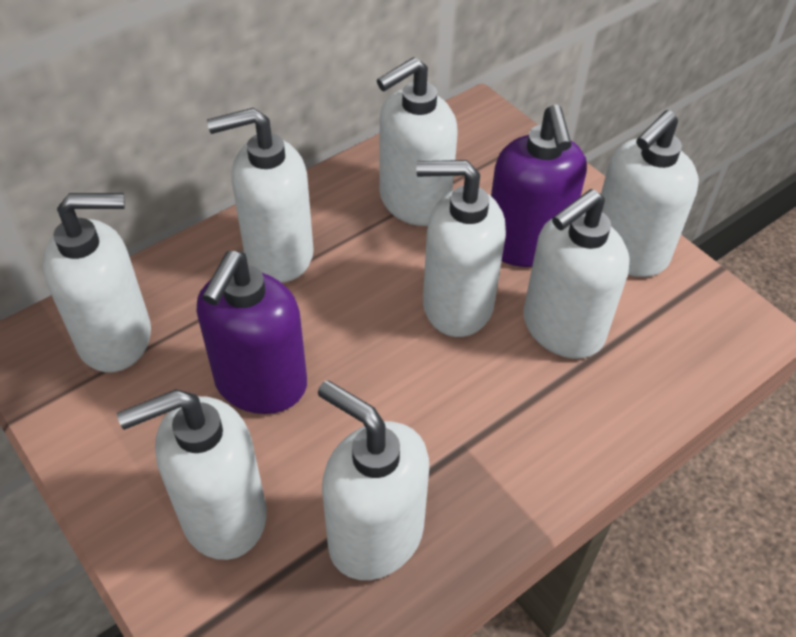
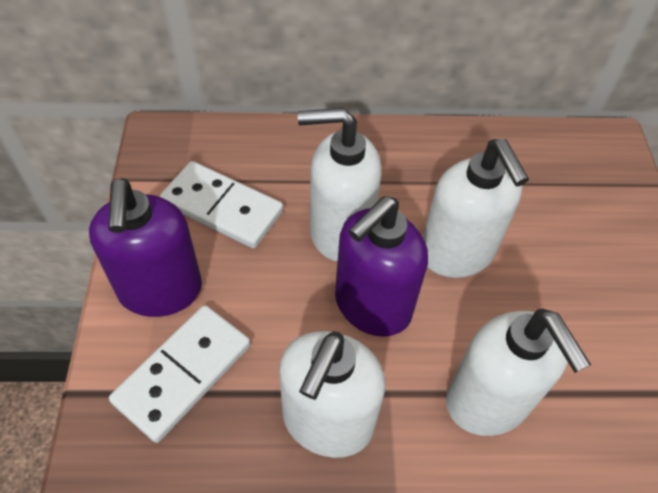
white domino: 0 -> 2
white soap dispenser: 8 -> 4

